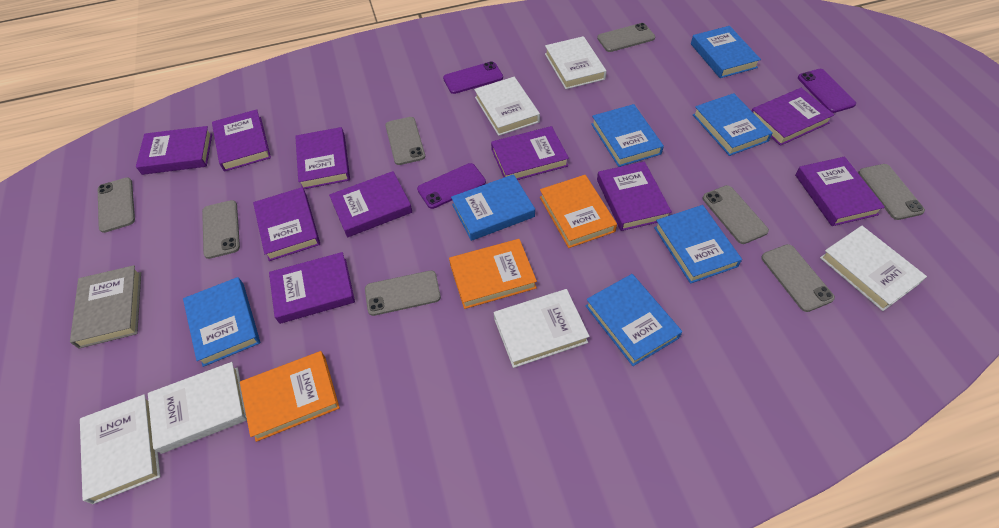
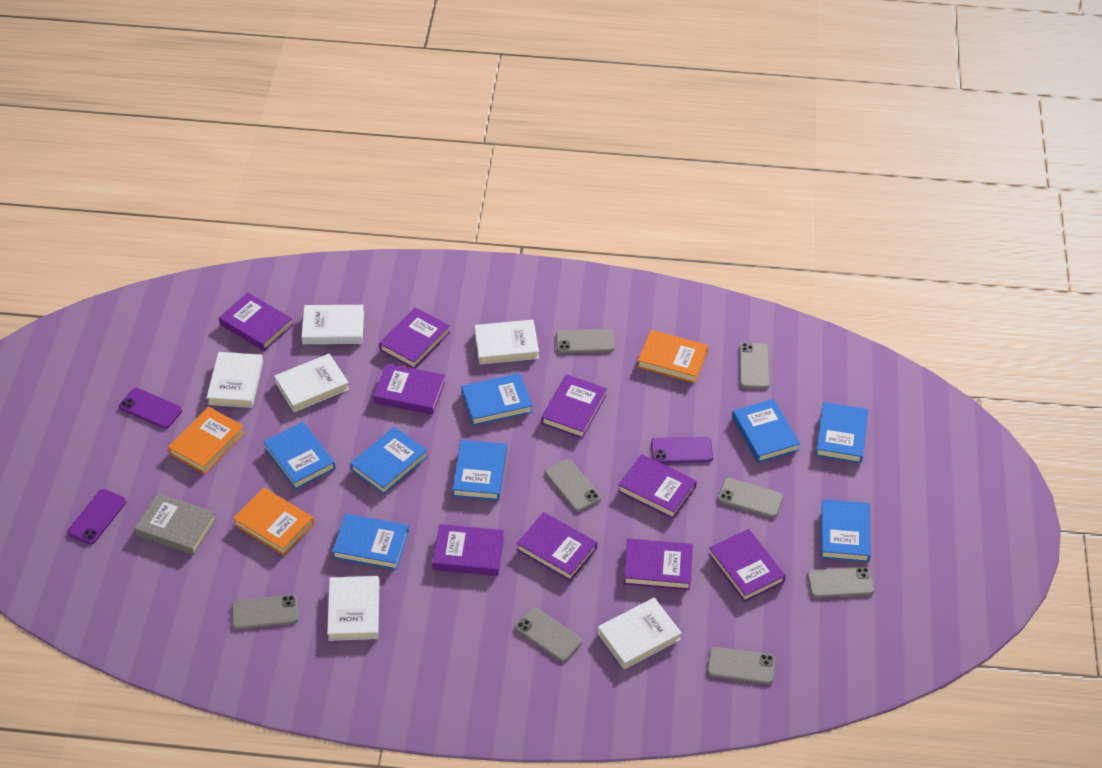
blue book: 7 -> 8
purple book: 10 -> 9

